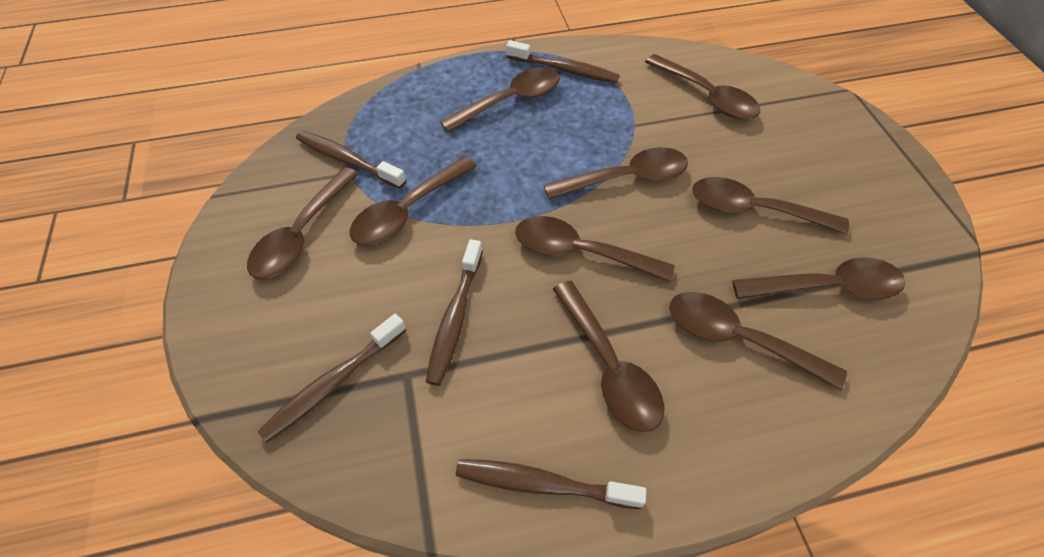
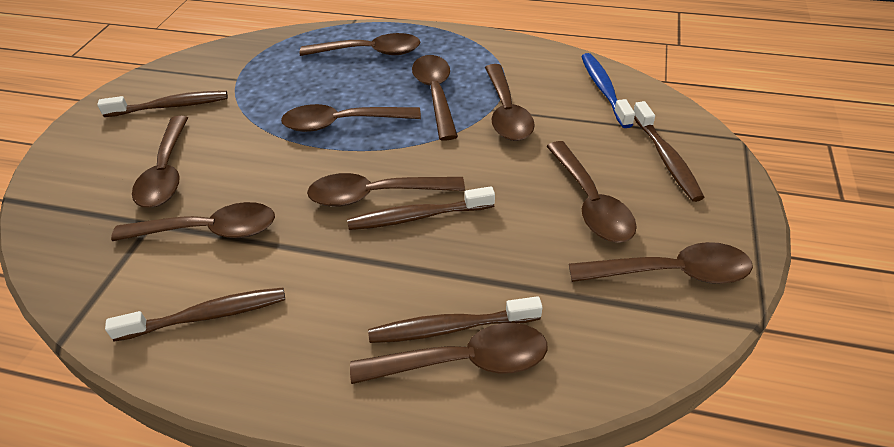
blue toothbrush: 0 -> 1

